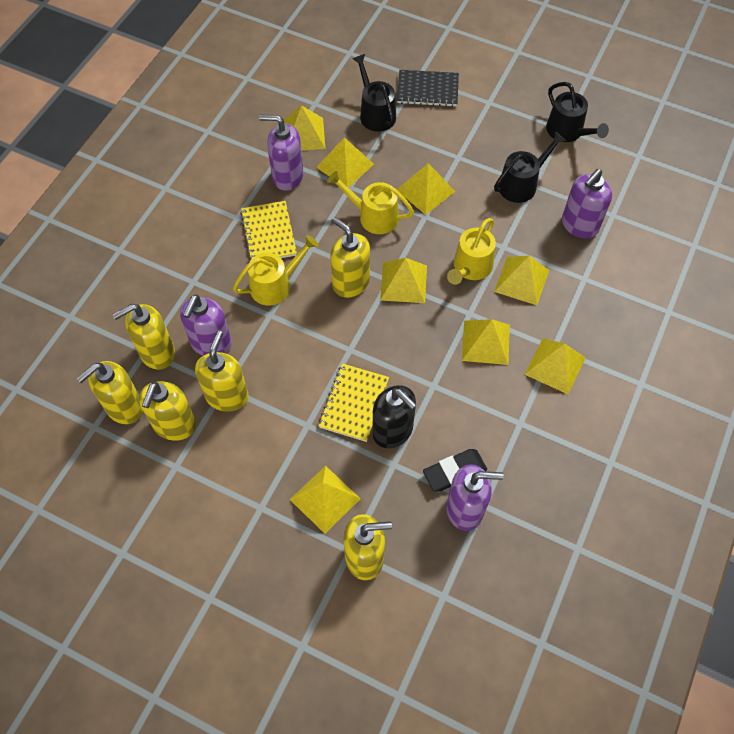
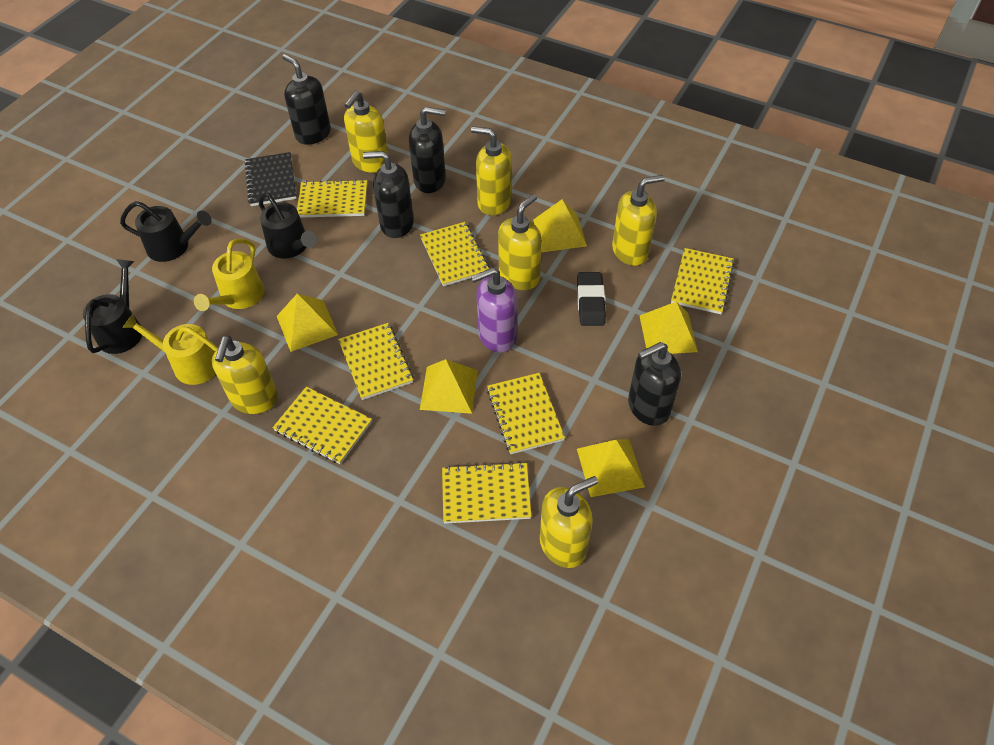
black soap dispenser: 1 -> 4
purple soap dispenser: 4 -> 1
yellow notebook: 2 -> 7
yellow pyramid: 8 -> 5
yellow watering can: 3 -> 2

